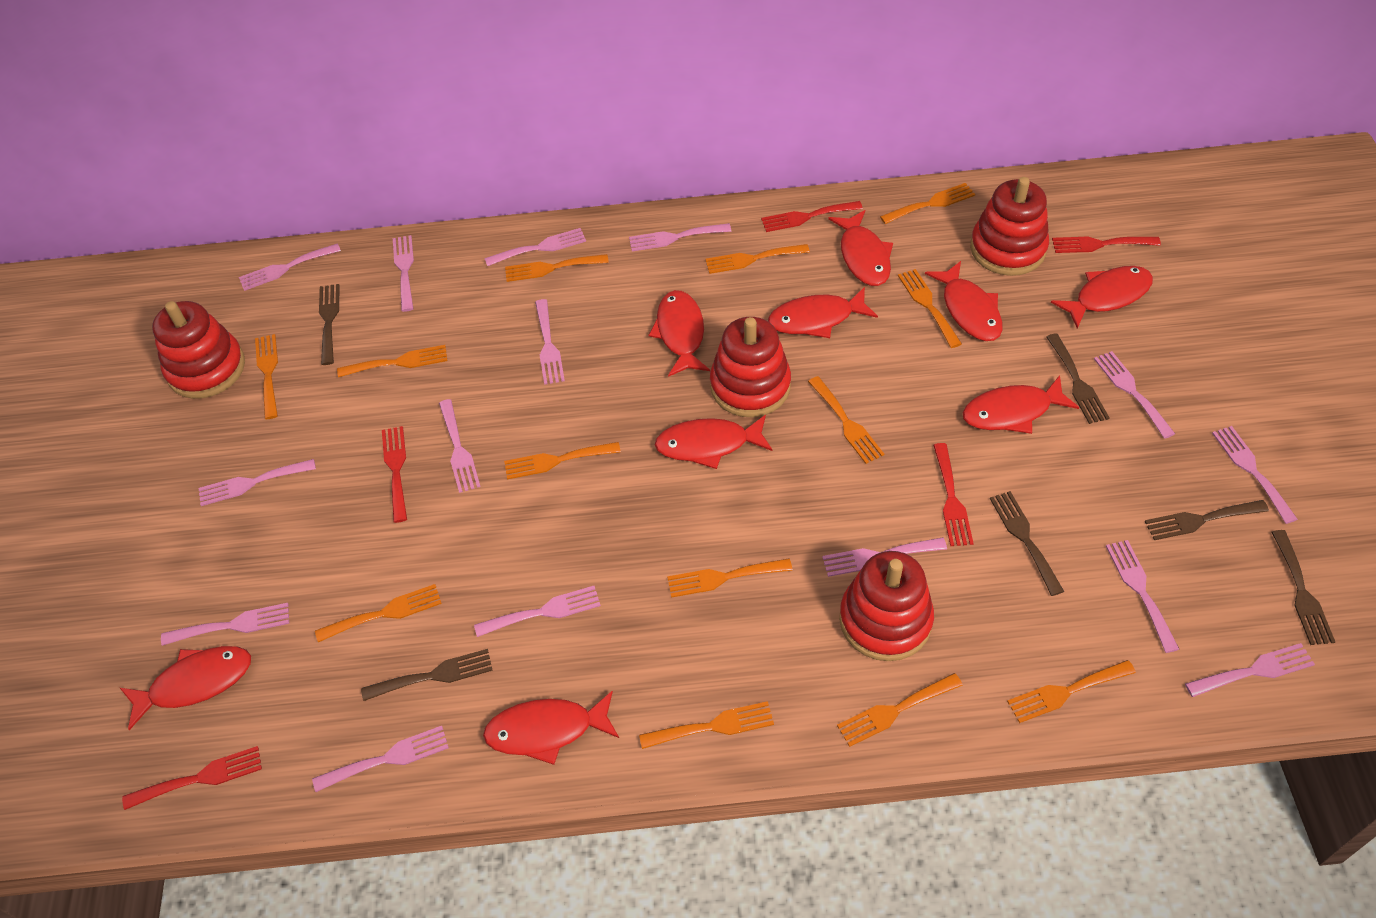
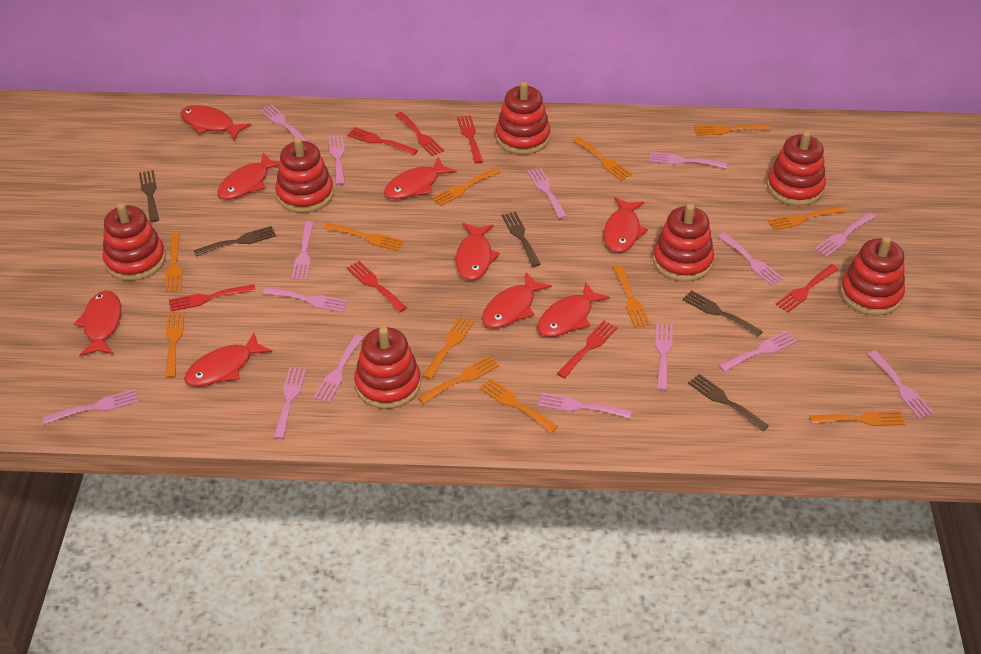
brown fork: 6 -> 5
orange fork: 13 -> 12
red fork: 5 -> 7
red stacking toy: 4 -> 7

